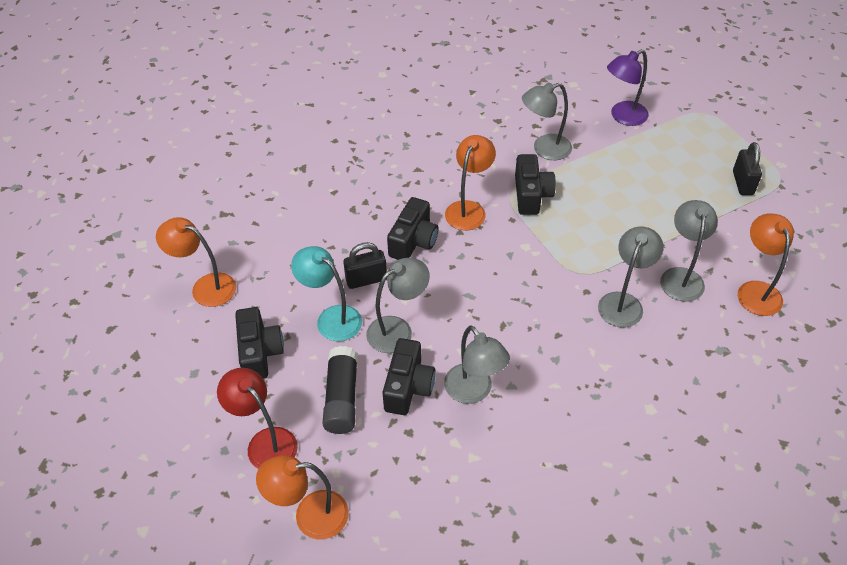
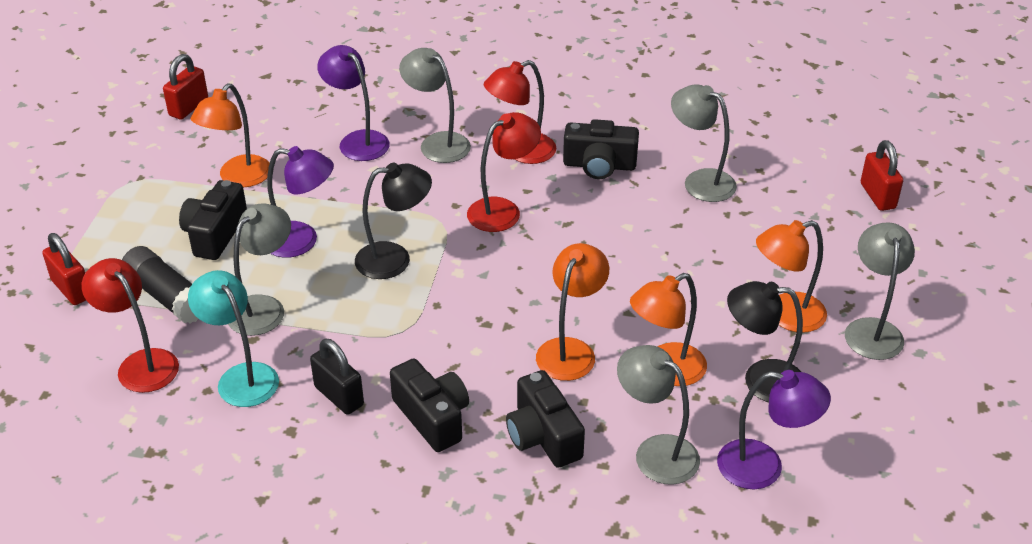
black lamp: 0 -> 2
black padlock: 2 -> 1
purple lamp: 1 -> 3
red lamp: 1 -> 3
red padlock: 0 -> 3

